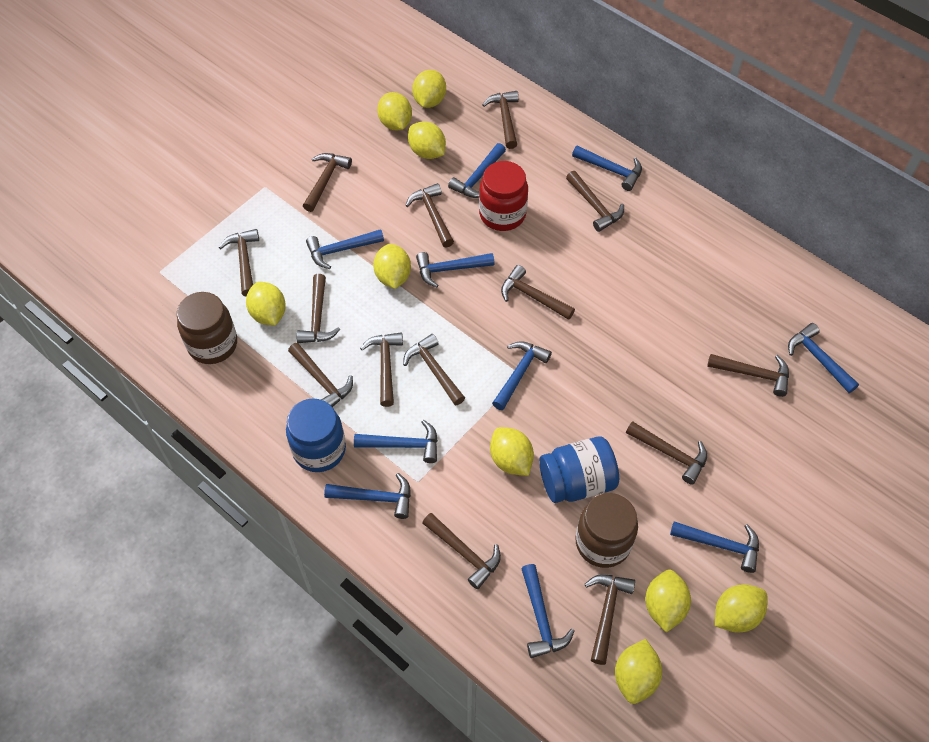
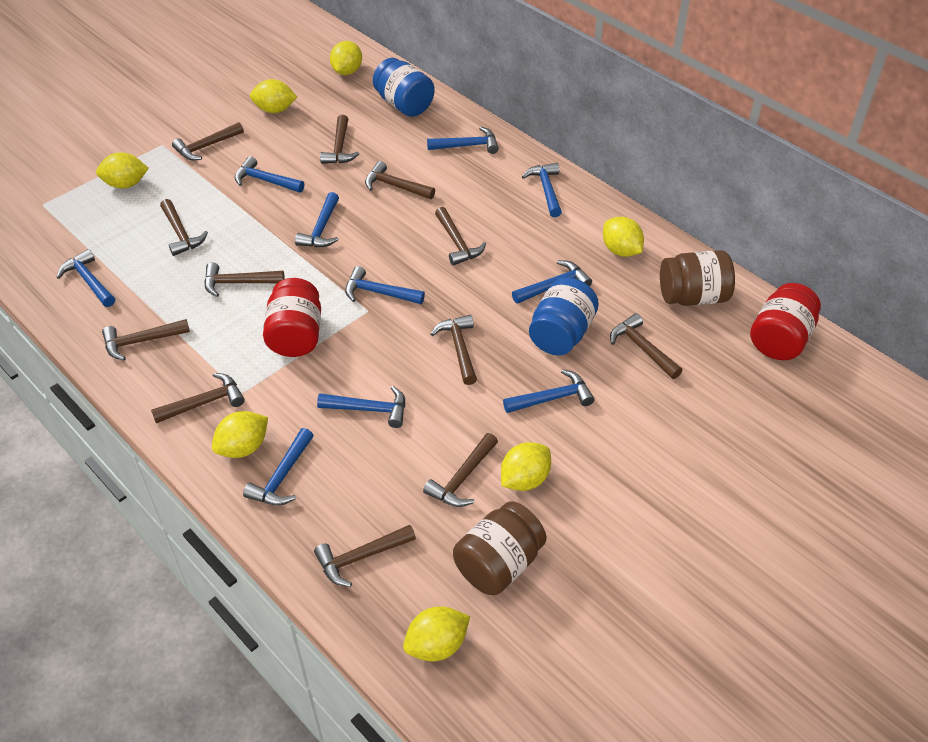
brown hammer: 14 -> 12
red jar: 1 -> 2
yellow lemon: 9 -> 7

